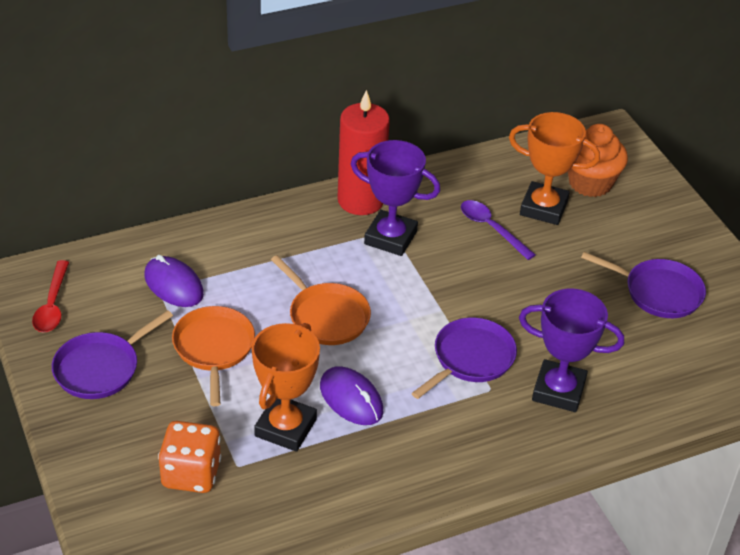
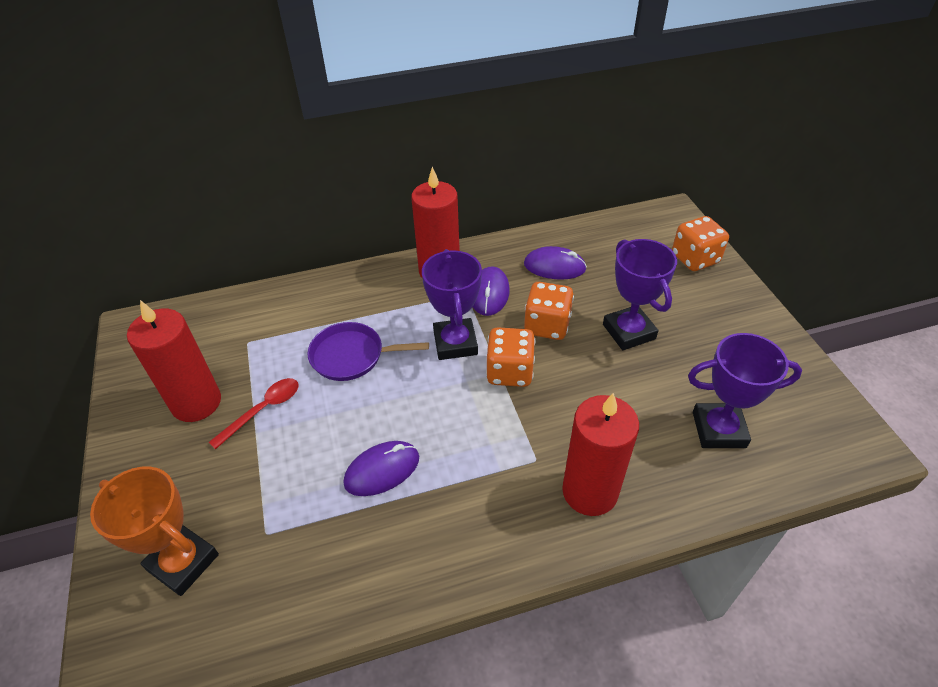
orange cupcake: 1 -> 0
orange dice: 1 -> 3
orange pan: 2 -> 0
orange trophy: 2 -> 1
purple mouse: 2 -> 3
purple pan: 3 -> 1
purple spoon: 1 -> 0
purple trophy: 2 -> 3
red candle: 1 -> 3

